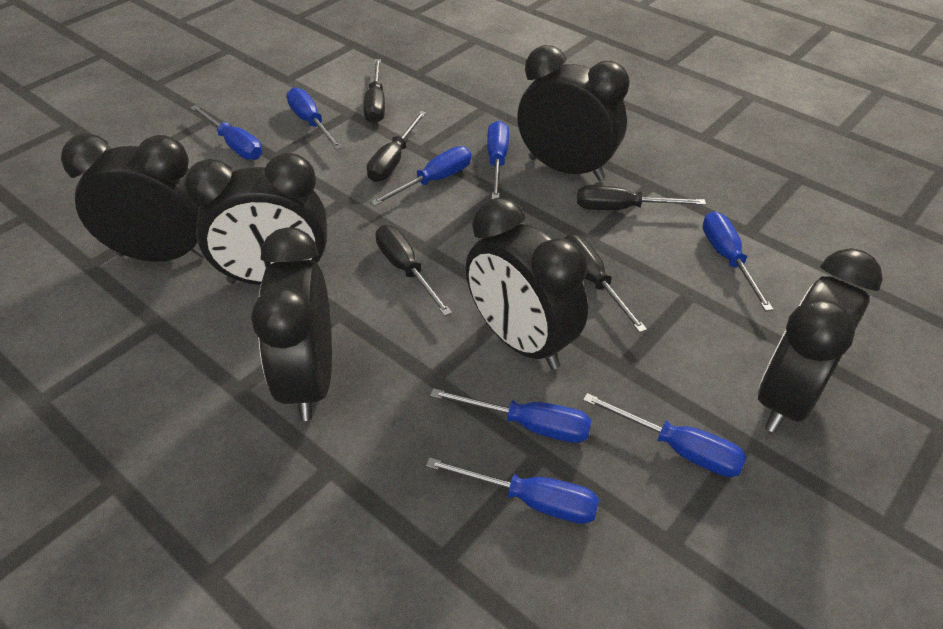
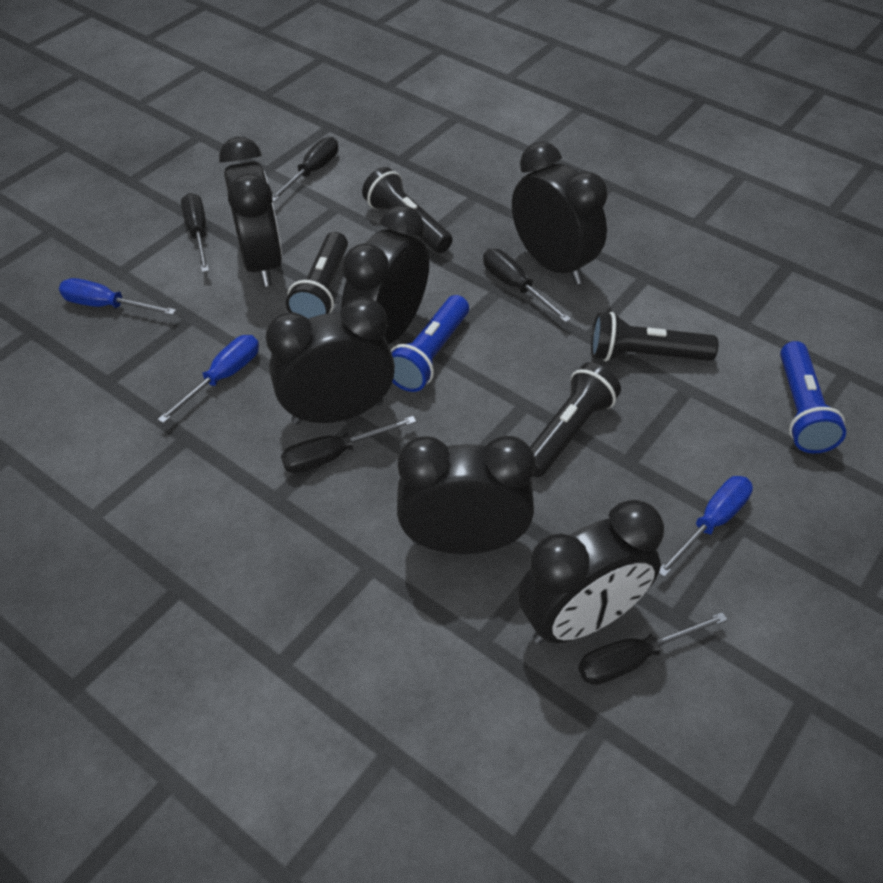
black flashlight: 0 -> 4
blue flashlight: 0 -> 2
blue screwdriver: 8 -> 3

